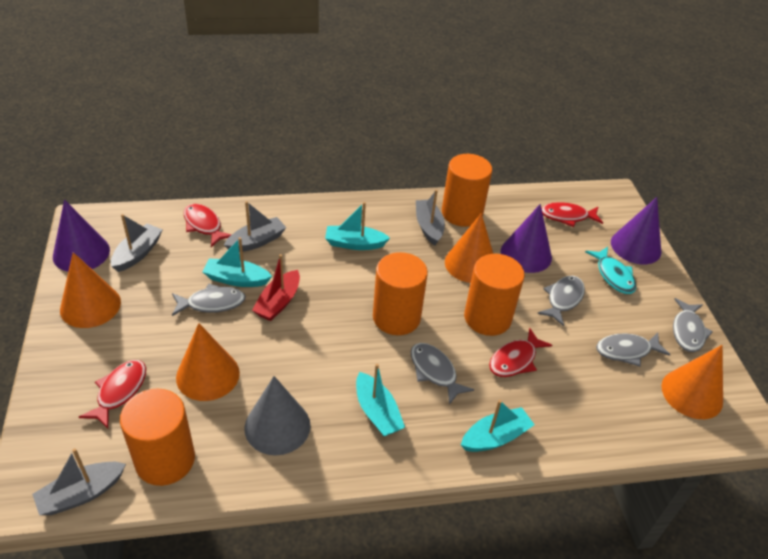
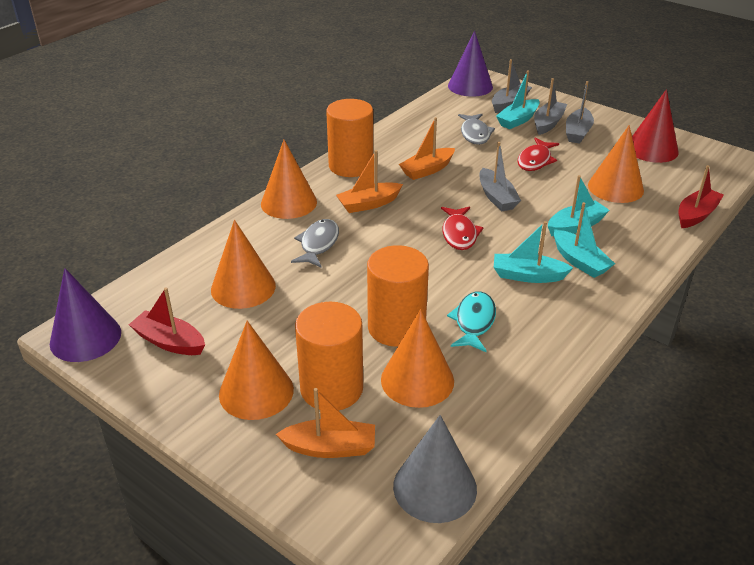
grey fish: 5 -> 2
orange boat: 0 -> 3
orange cone: 4 -> 5
orange cylinder: 4 -> 3
purple cone: 3 -> 2
red boat: 1 -> 2
red cone: 0 -> 1
red fish: 4 -> 2

